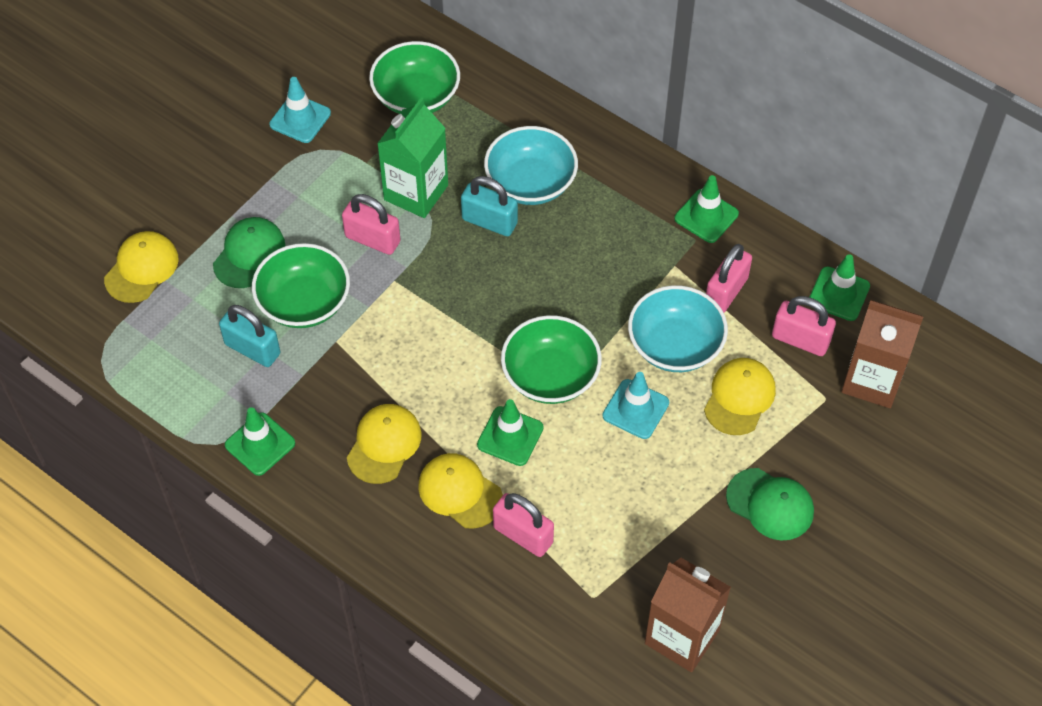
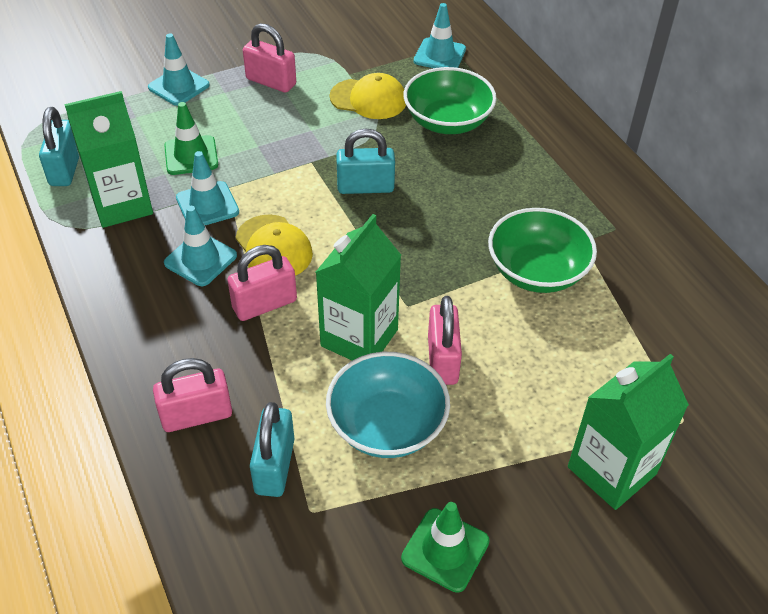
brown carton: 2 -> 0
green bowl: 3 -> 2
green cap: 2 -> 0
green carton: 1 -> 3
green traffic cone: 4 -> 2
turquoise bowl: 2 -> 1
turquoise padlock: 2 -> 3
turquoise traffic cone: 2 -> 4
yellow cap: 4 -> 2

